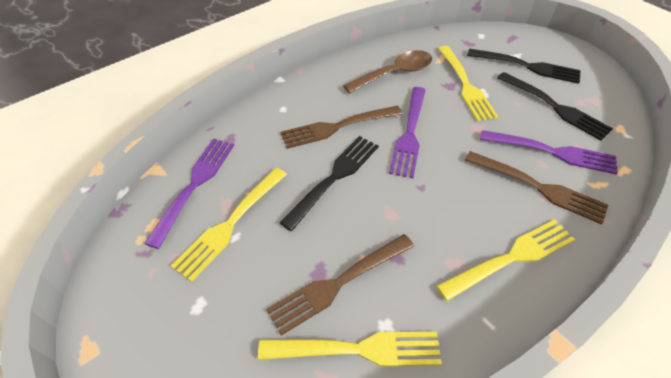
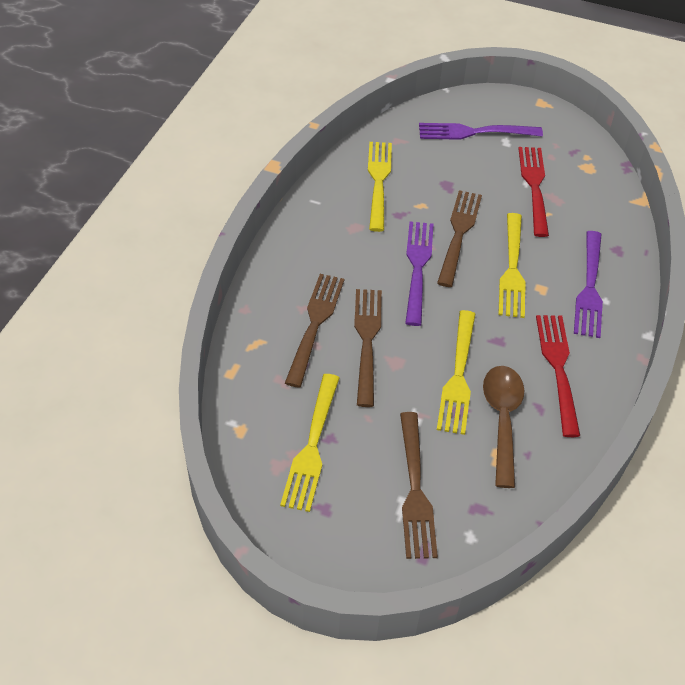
black fork: 3 -> 0
brown fork: 3 -> 4
red fork: 0 -> 2

